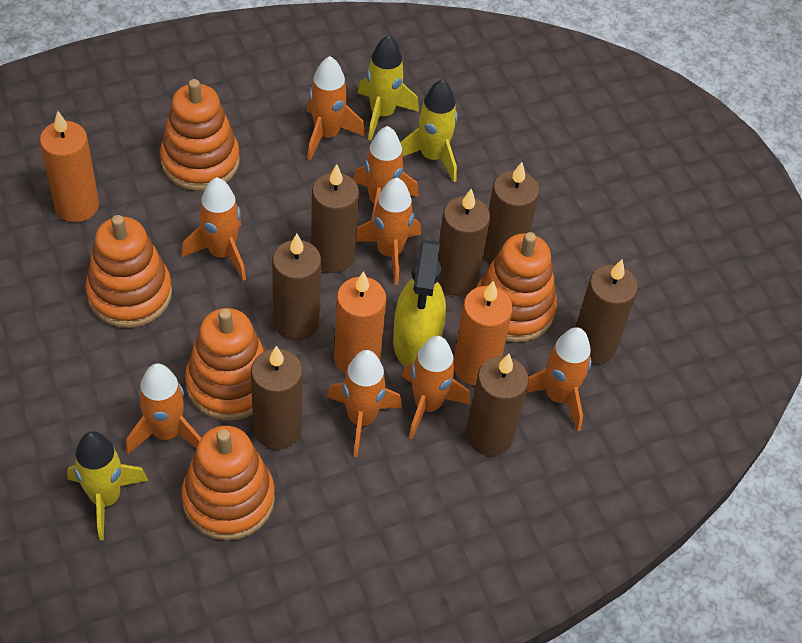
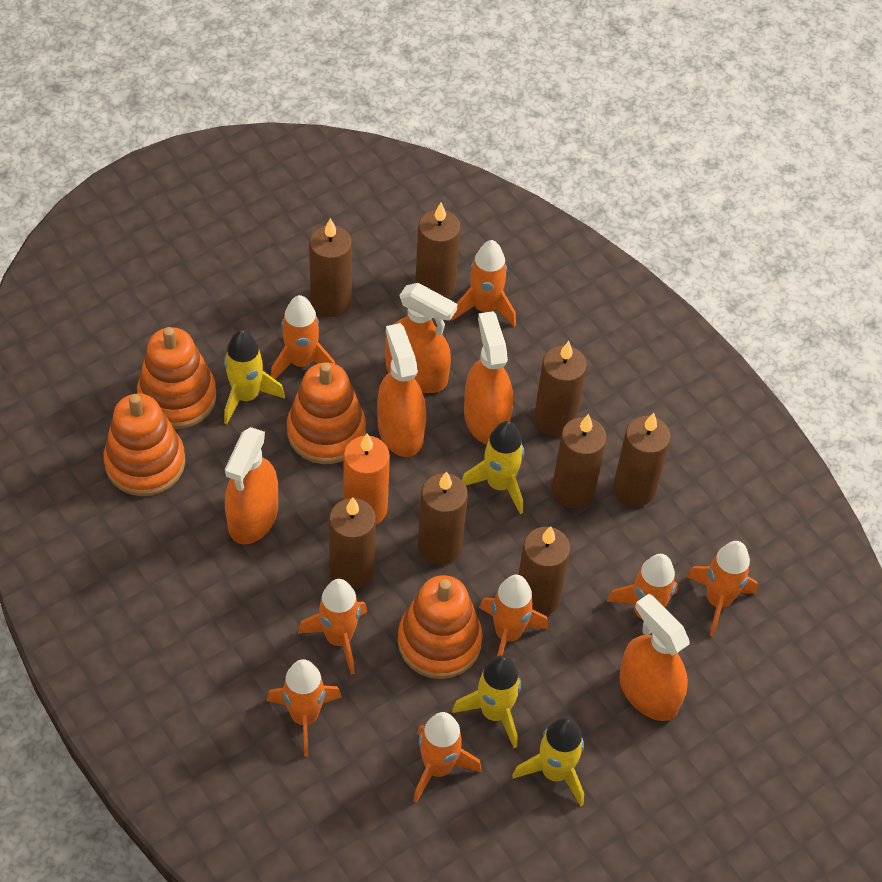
brown candle: 7 -> 8
orange candle: 3 -> 1
orange spray bottle: 0 -> 5
orange stacking toy: 5 -> 4
yellow rocket: 3 -> 4
yellow spray bottle: 1 -> 0

